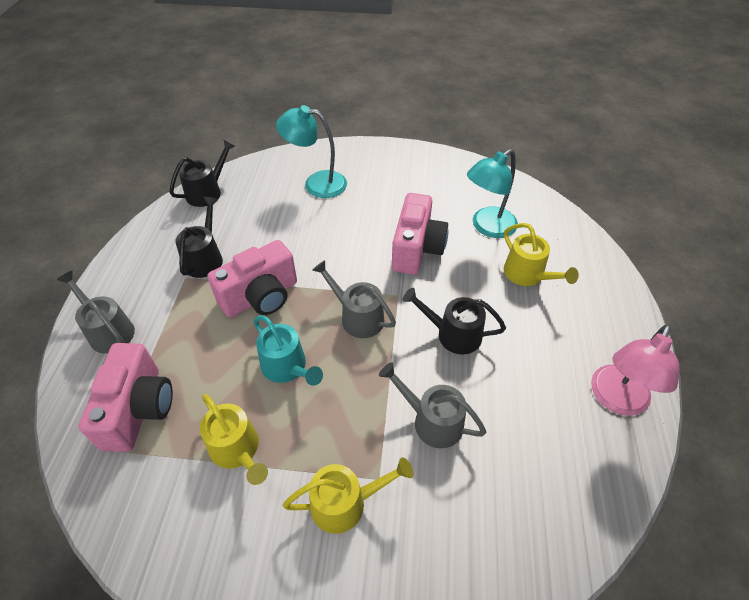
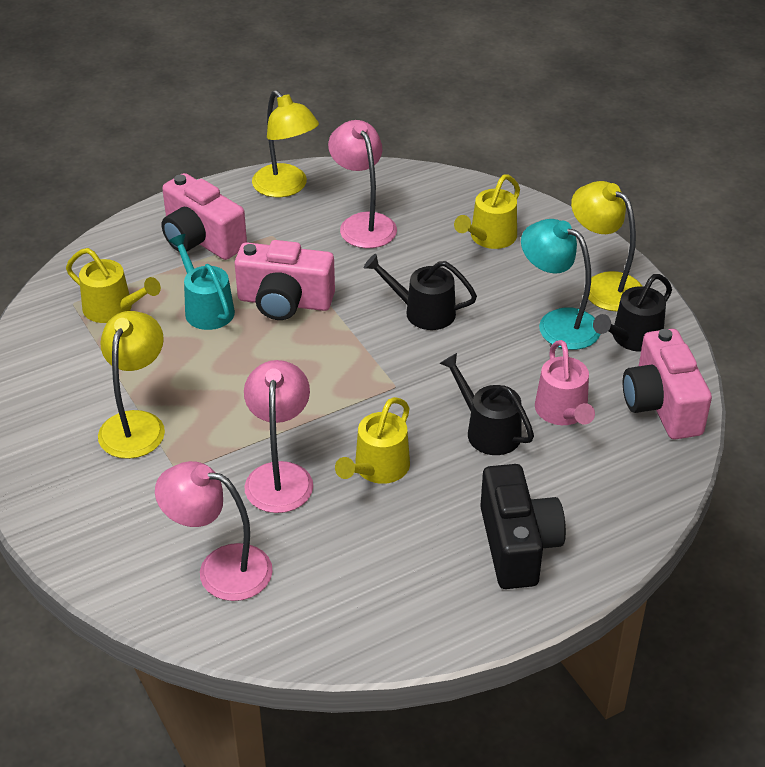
black camera: 0 -> 1
grey watering can: 3 -> 0
pink lamp: 1 -> 3
pink watering can: 0 -> 1
turquoise lamp: 2 -> 1
yellow lamp: 0 -> 3

